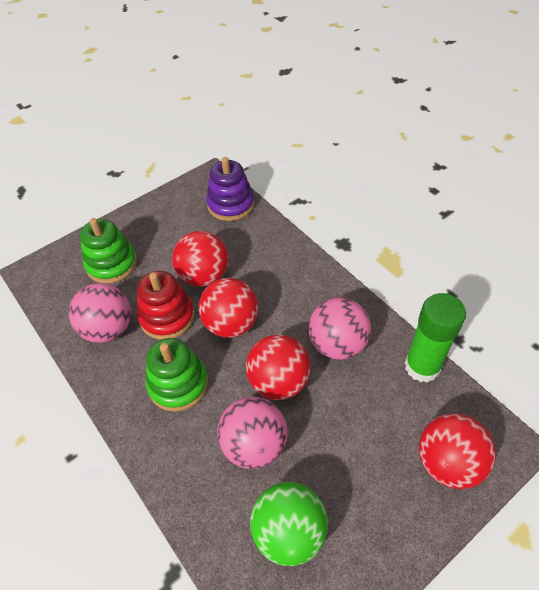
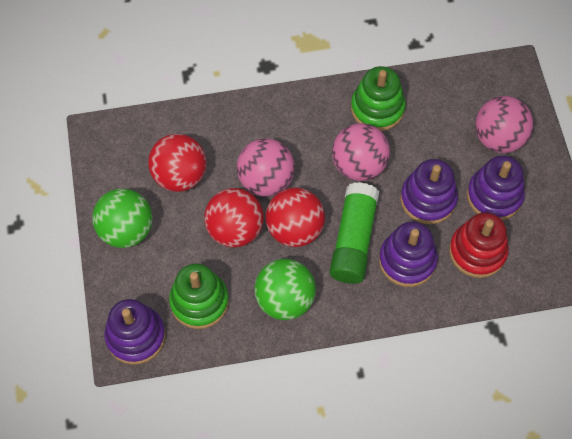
green ball: 1 -> 2
purple stacking toy: 1 -> 4
red ball: 4 -> 3

